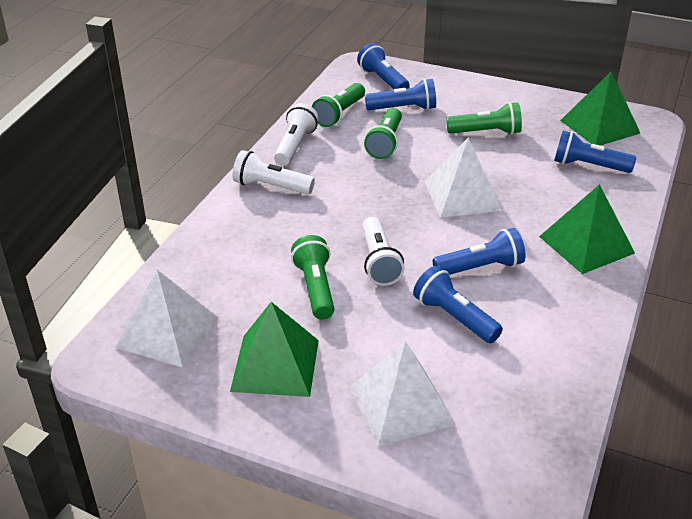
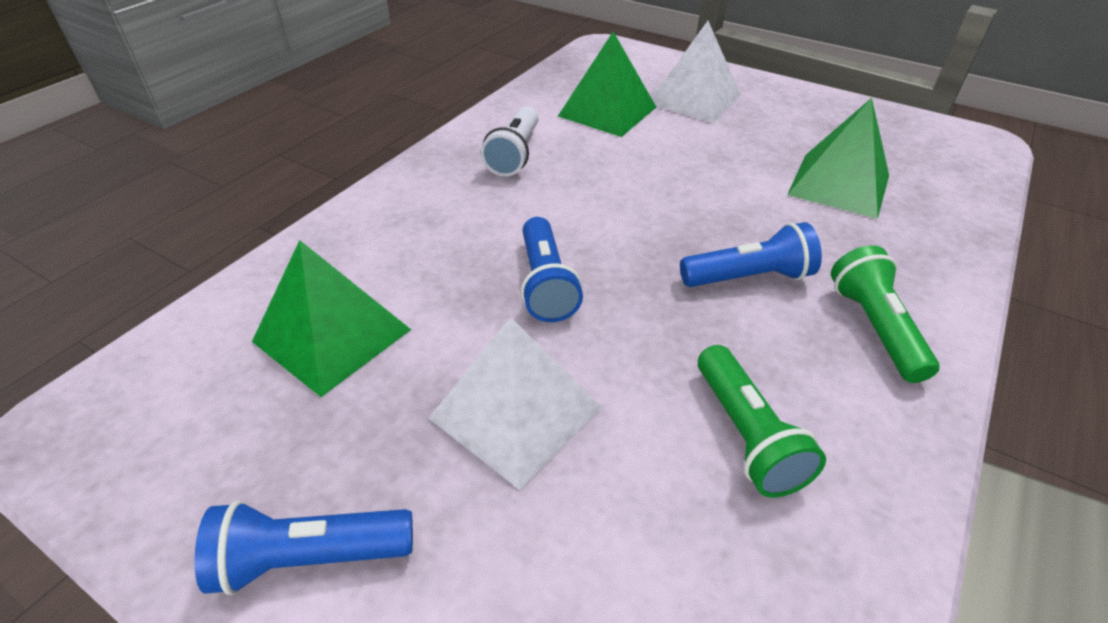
blue flashlight: 5 -> 3
green flashlight: 4 -> 2
white flashlight: 3 -> 1
white pyramid: 3 -> 2

